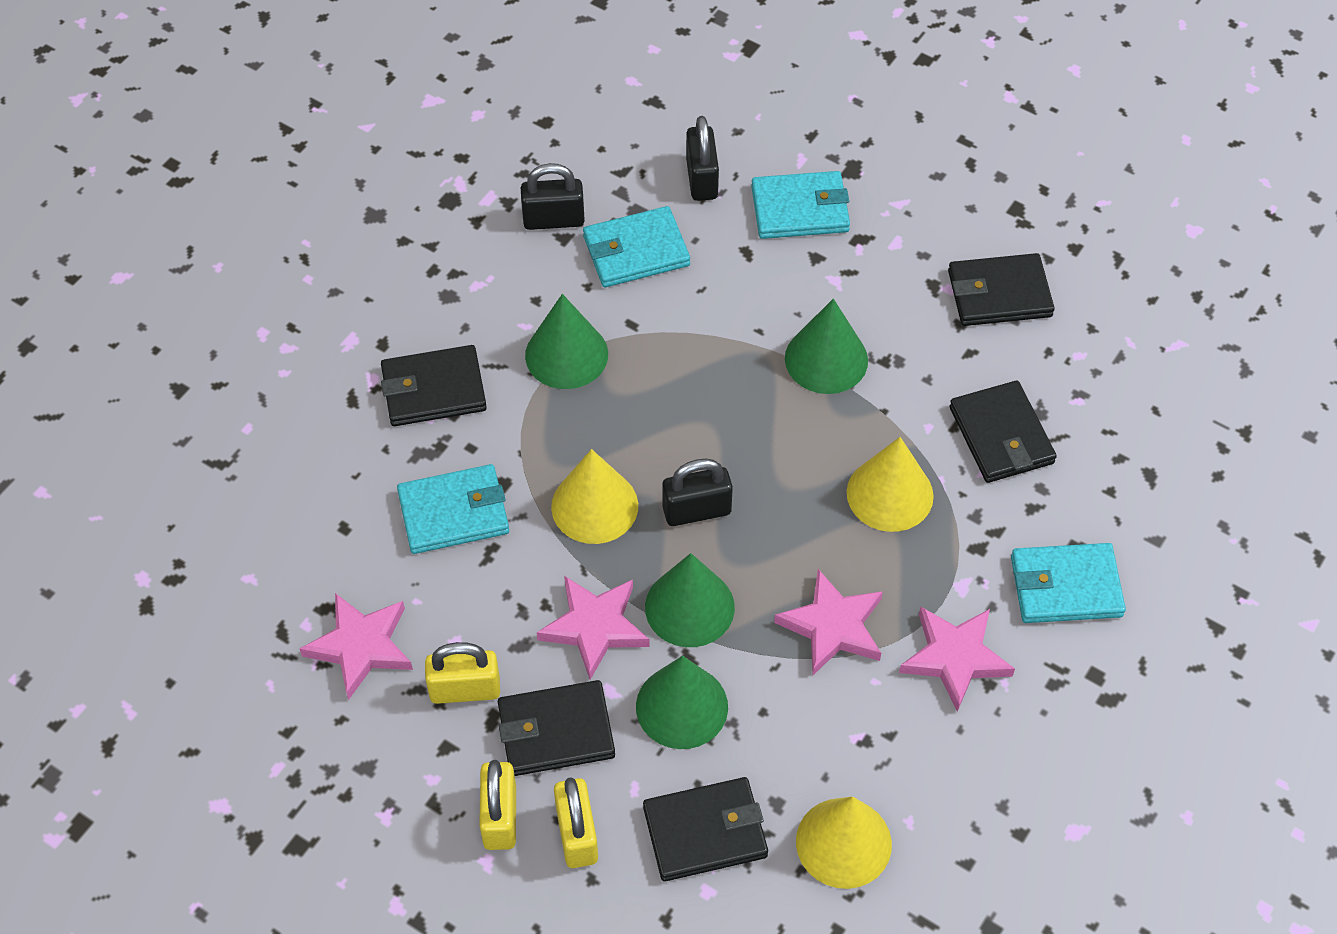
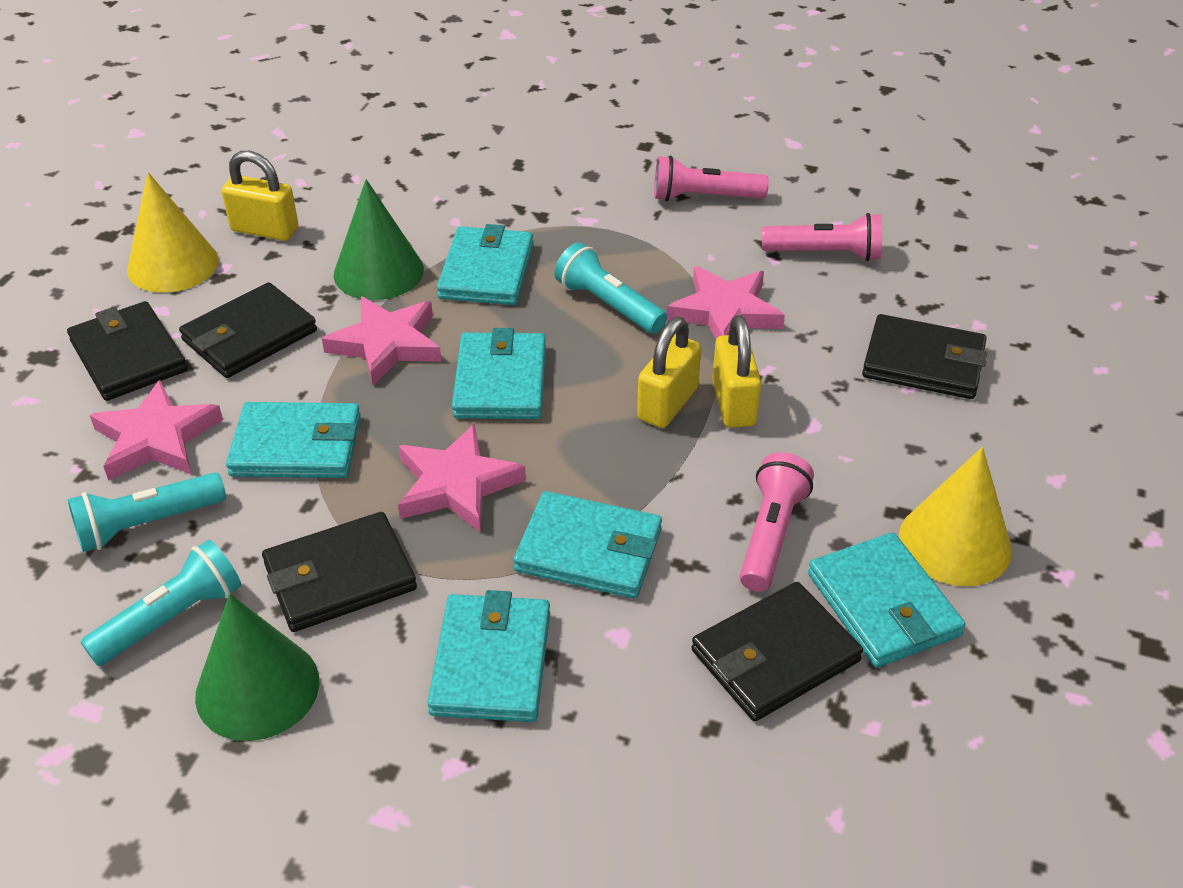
black padlock: 3 -> 0
green cone: 4 -> 2
pink flashlight: 0 -> 3
turquoise flashlight: 0 -> 3
turquoise wallet: 4 -> 6
yellow cone: 3 -> 2

